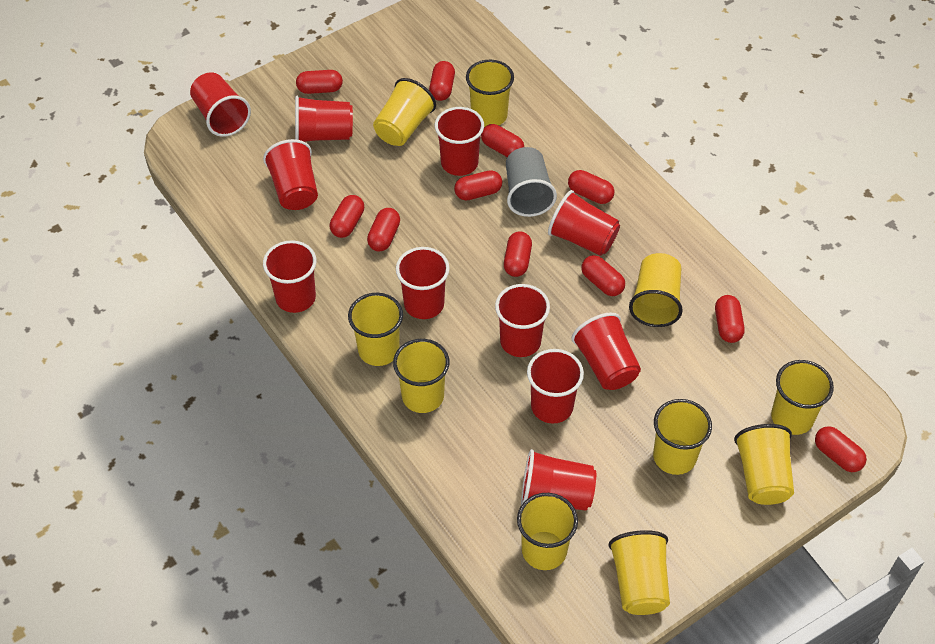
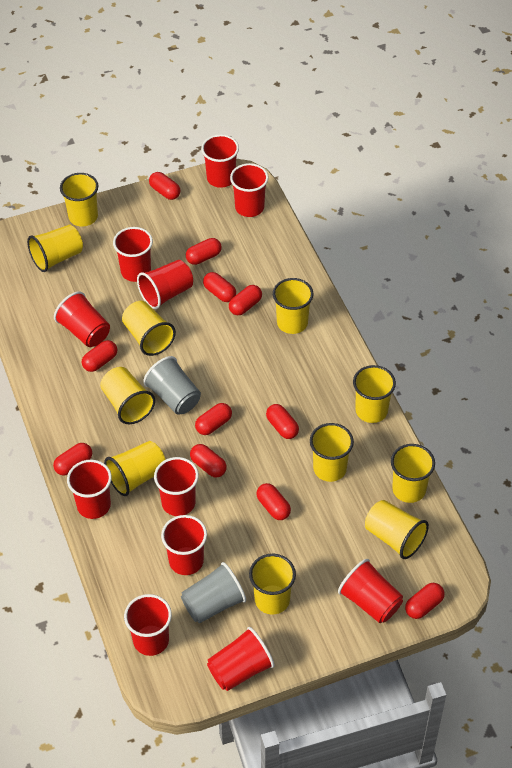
grey cup: 1 -> 2
yellow cup: 10 -> 11

